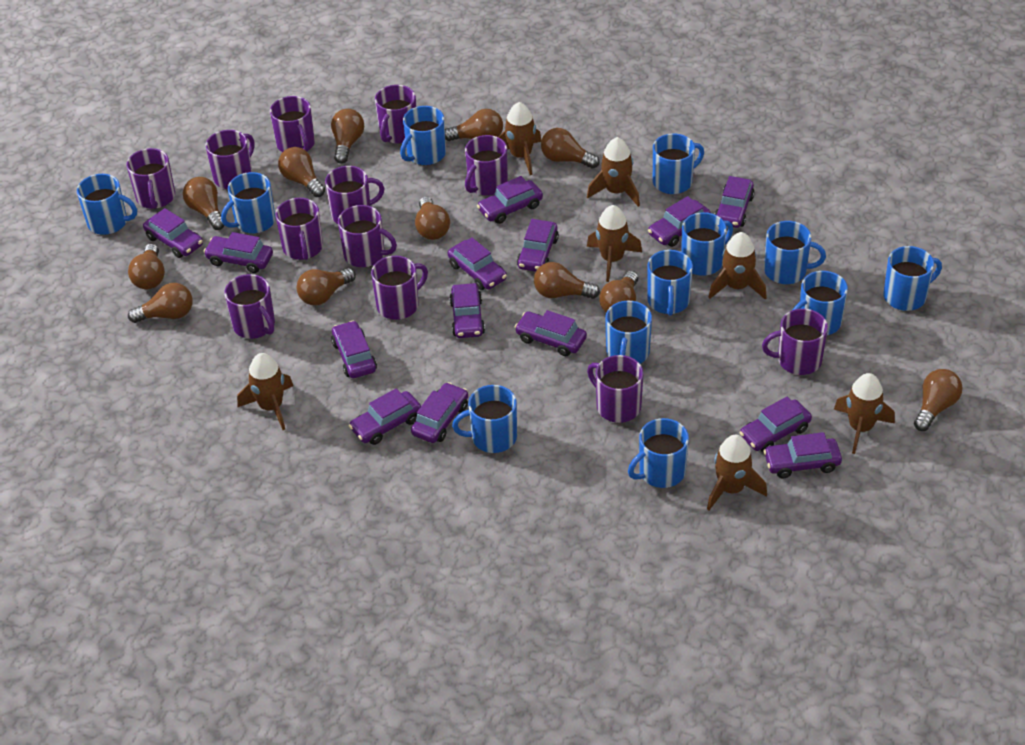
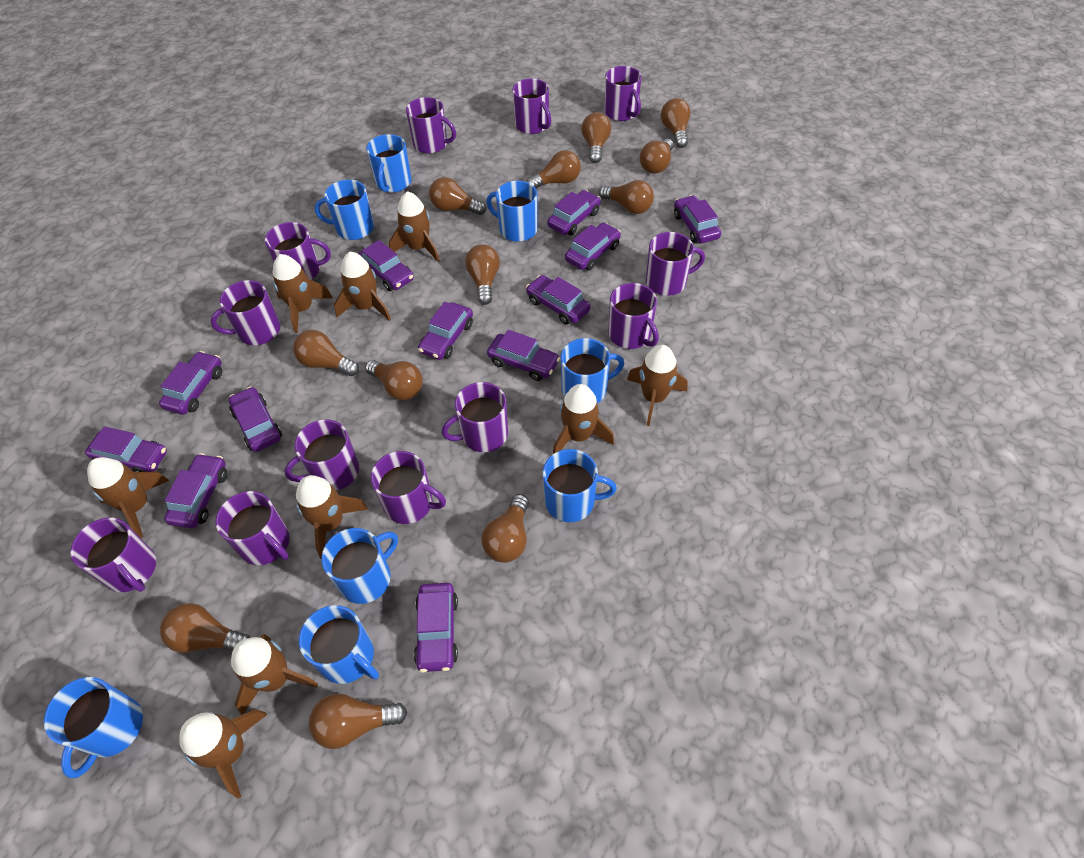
blue mug: 12 -> 8
brown rocket: 7 -> 9
purple car: 14 -> 12

